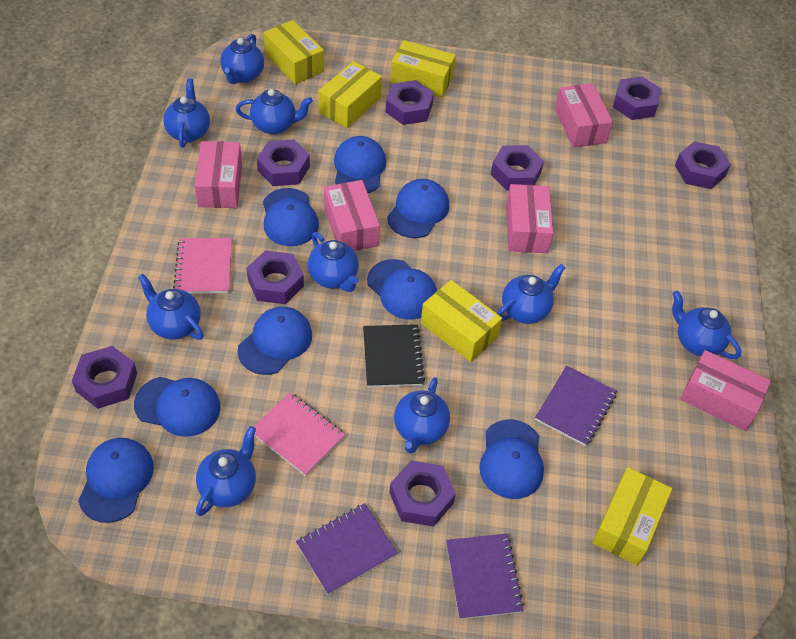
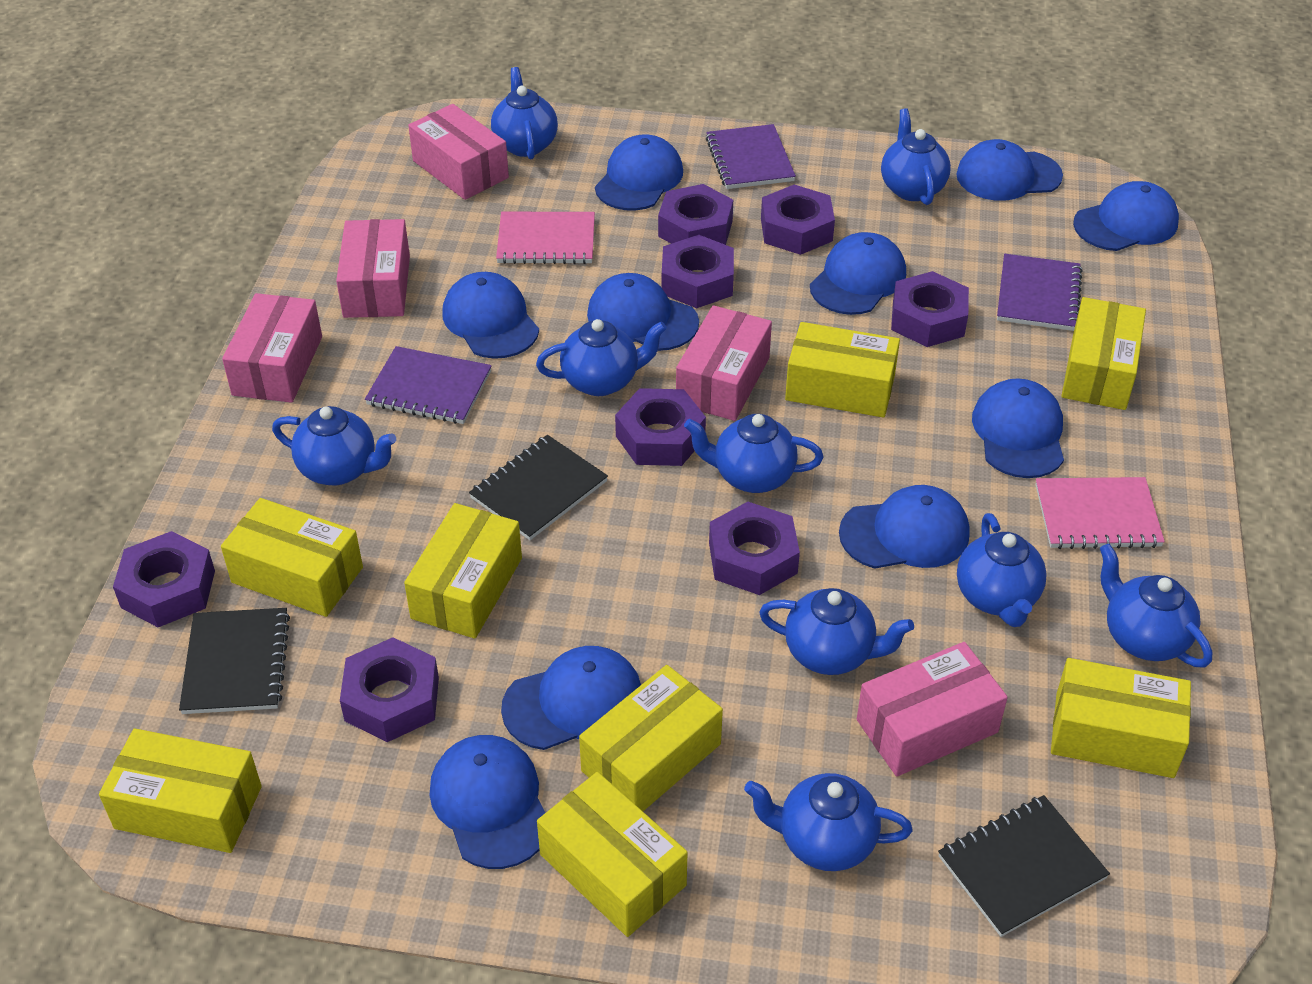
black notebook: 1 -> 3
blue cap: 8 -> 10
yellow box: 5 -> 8

